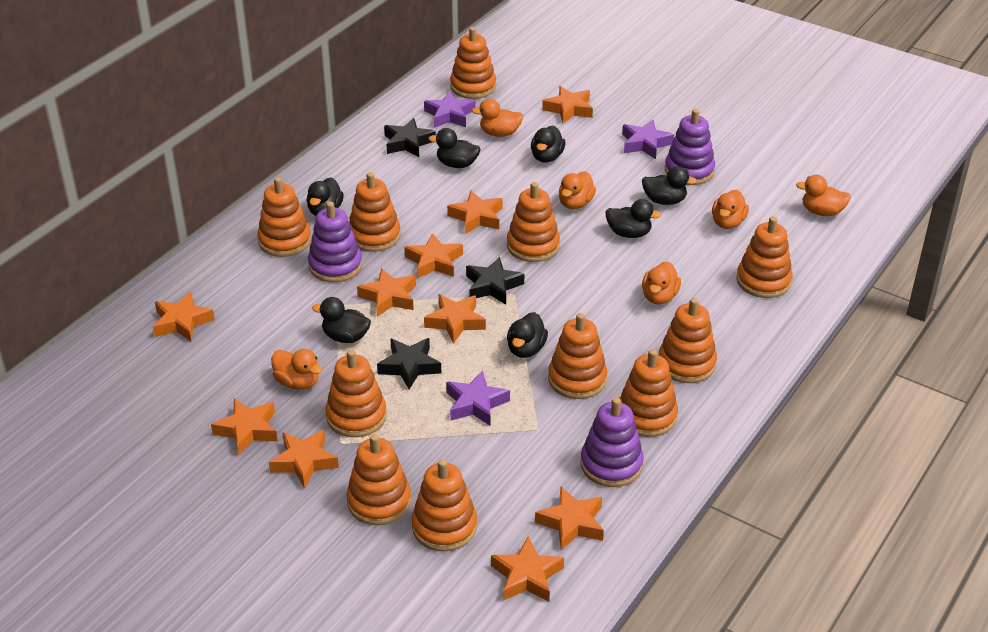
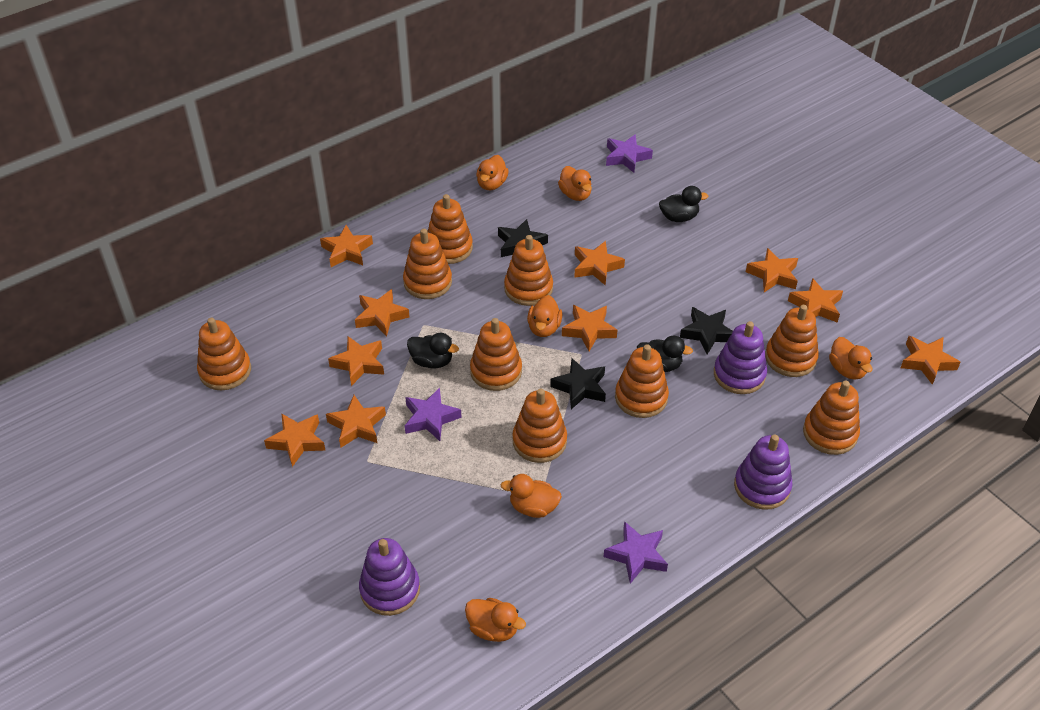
black duck: 7 -> 3
orange stacking toy: 11 -> 9

